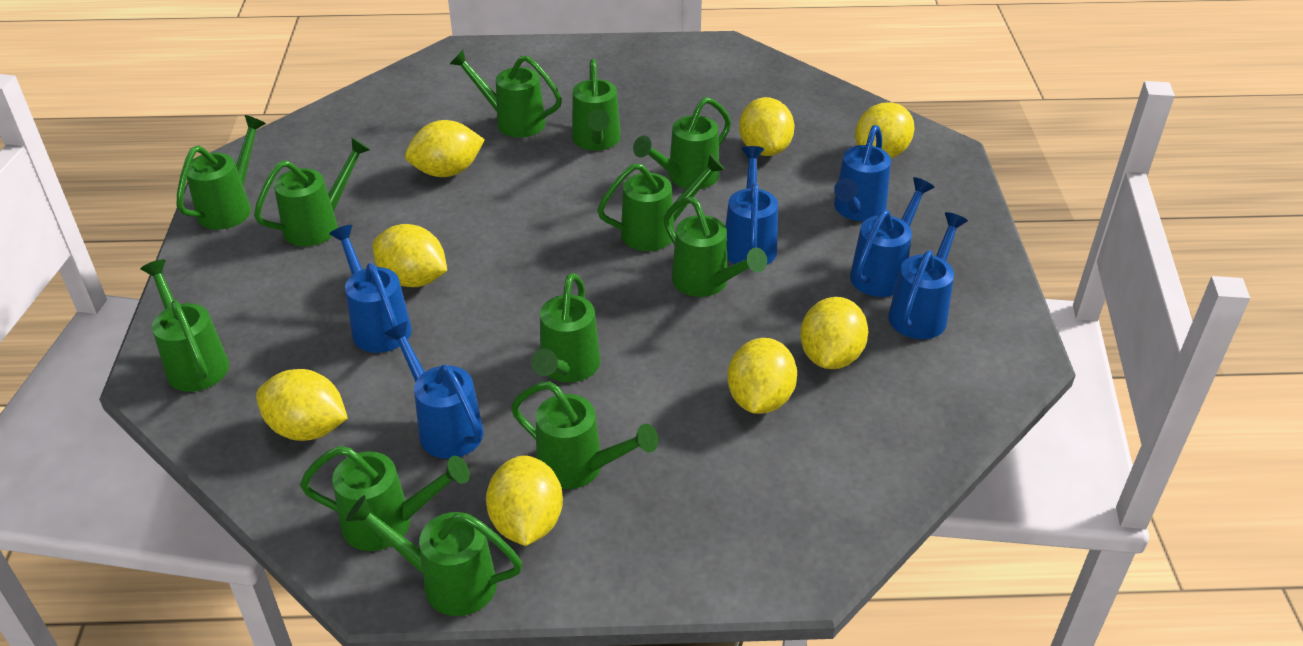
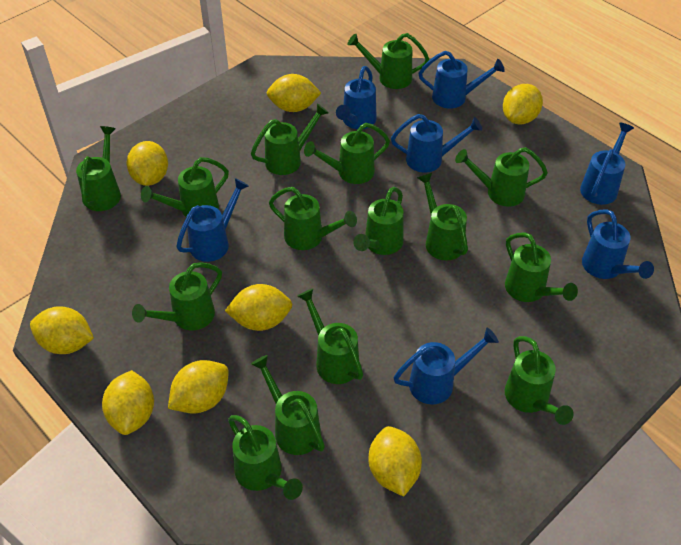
blue watering can: 6 -> 7
green watering can: 12 -> 15

